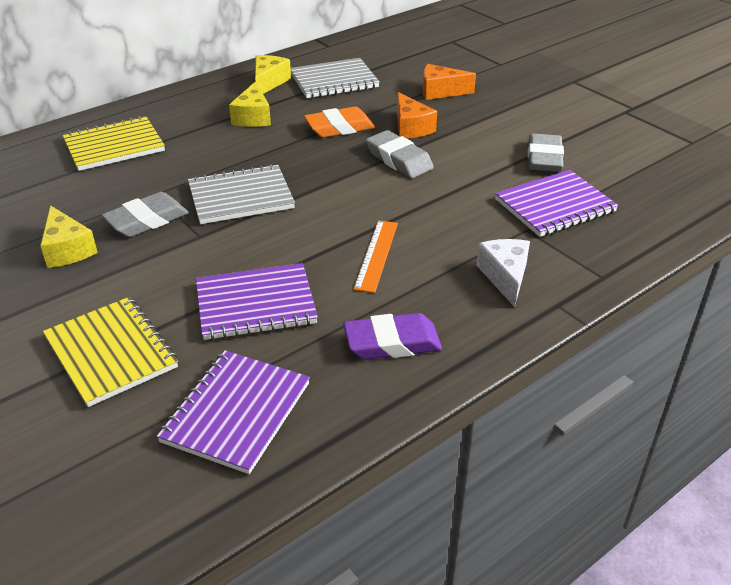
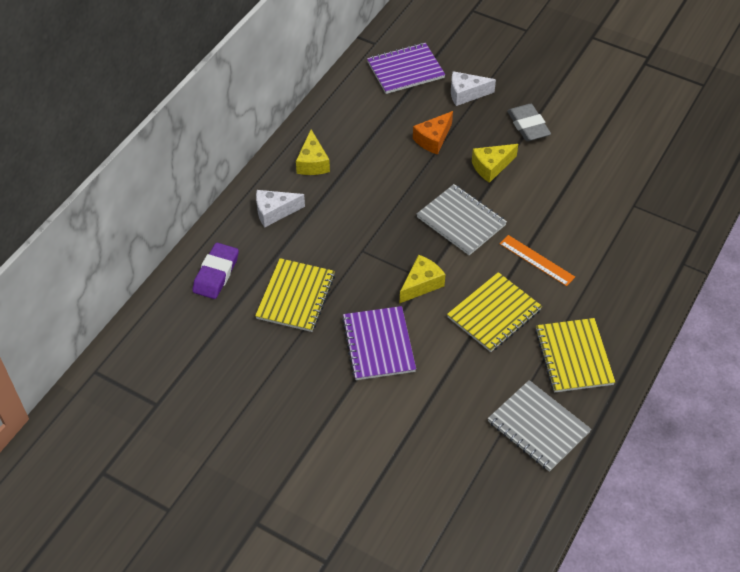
grey eraser: 3 -> 1
orange cheese: 2 -> 1
orange eraser: 1 -> 0
purple notebook: 3 -> 2
white cheese: 1 -> 2
yellow notebook: 2 -> 3

